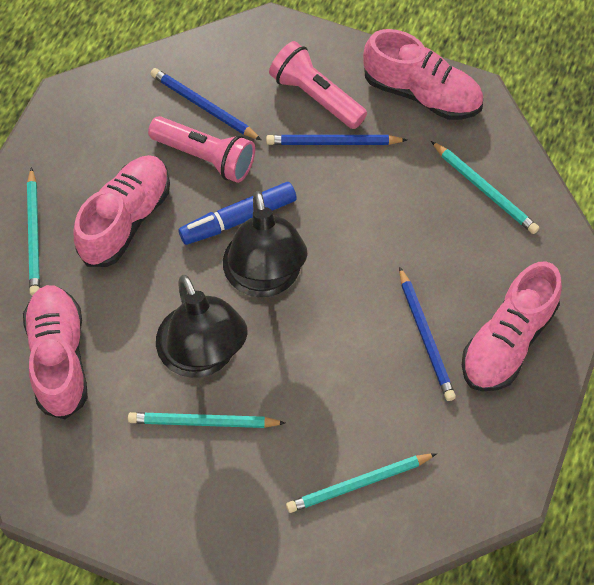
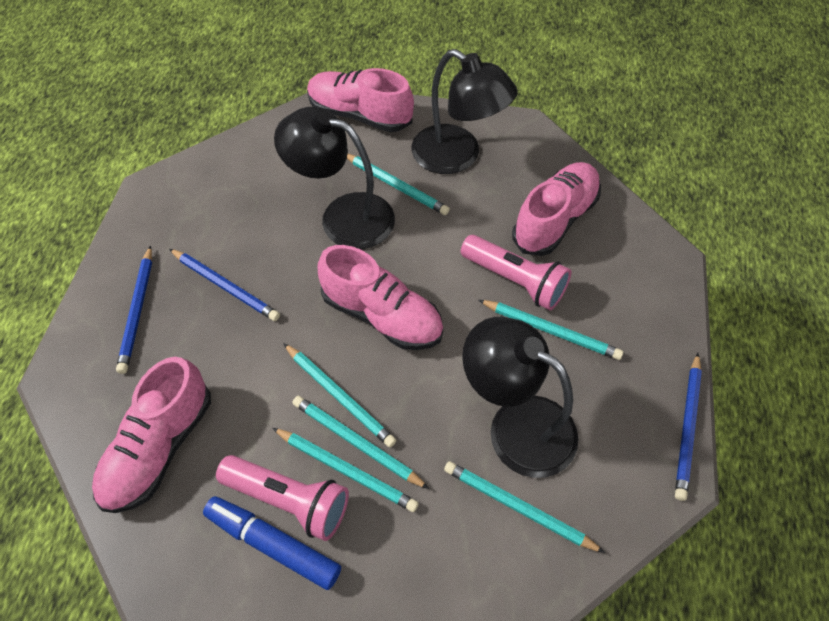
black lamp: 2 -> 3
turquoise pencil: 4 -> 6

